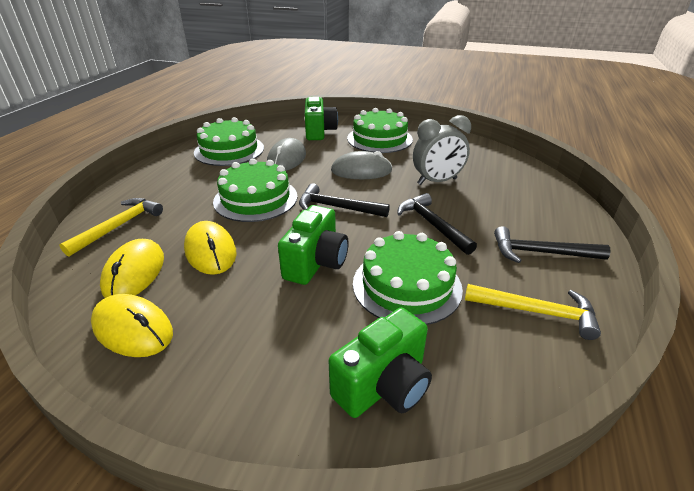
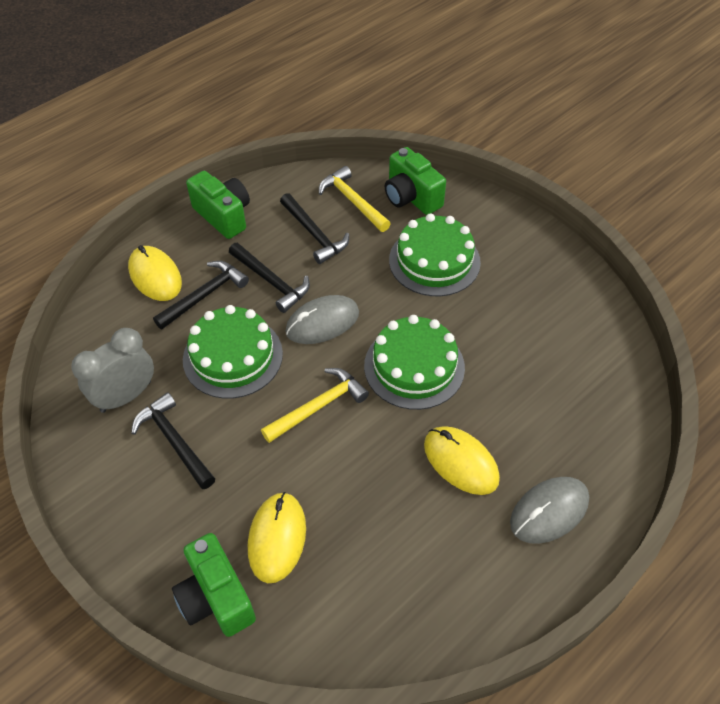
black hammer: 3 -> 4
green cake: 4 -> 3

